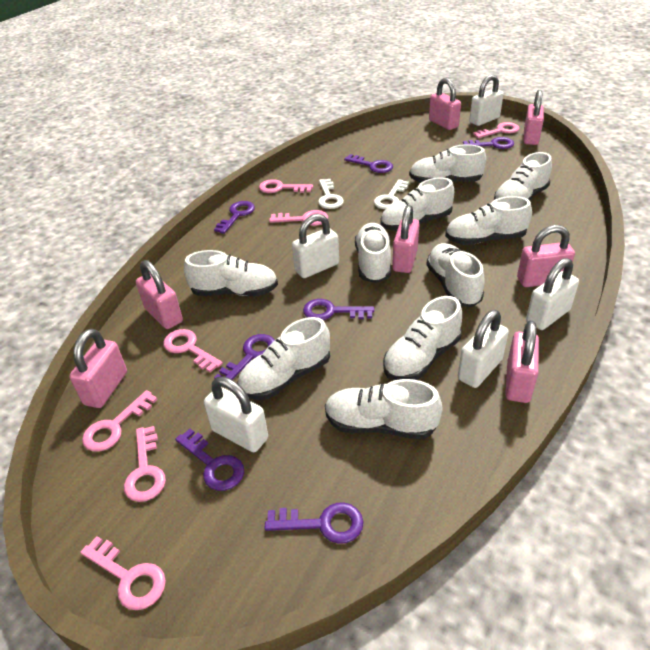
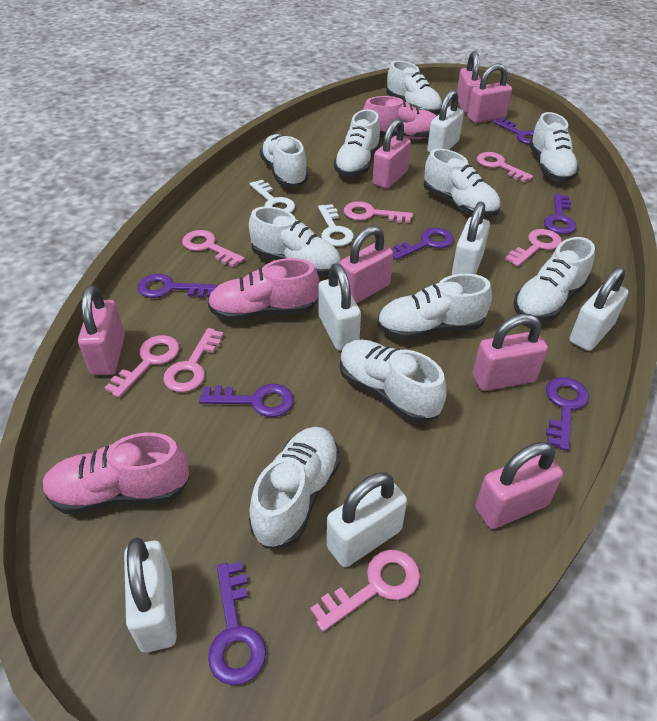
pink shoe: 0 -> 3
white padlock: 5 -> 6

